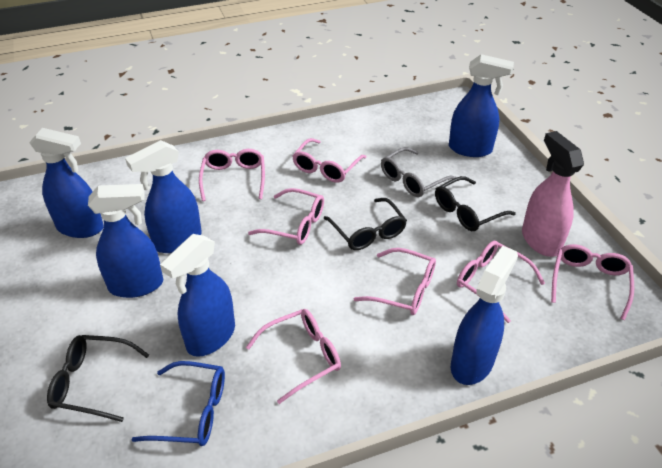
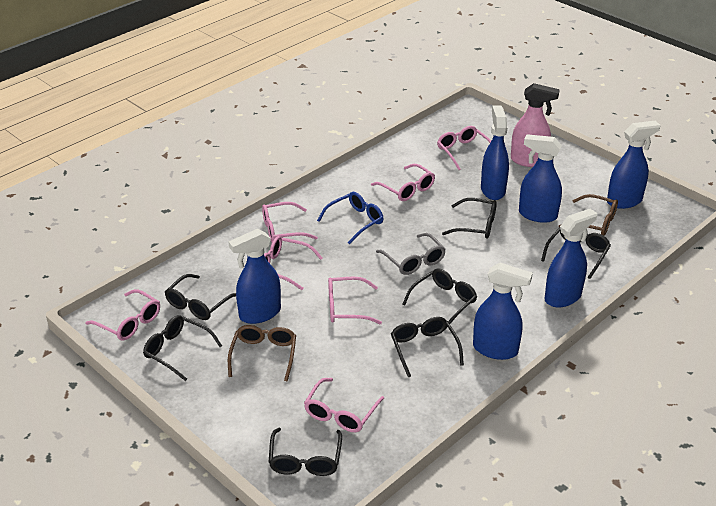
black glasses: 3 -> 7
brown glasses: 0 -> 2

